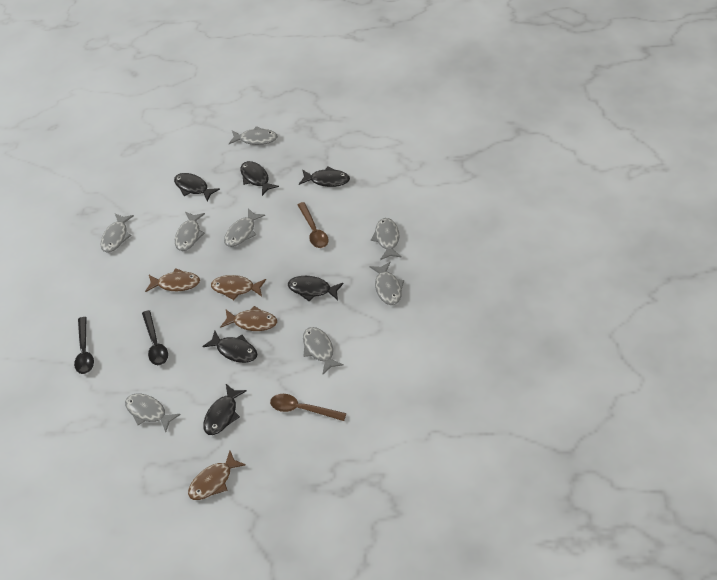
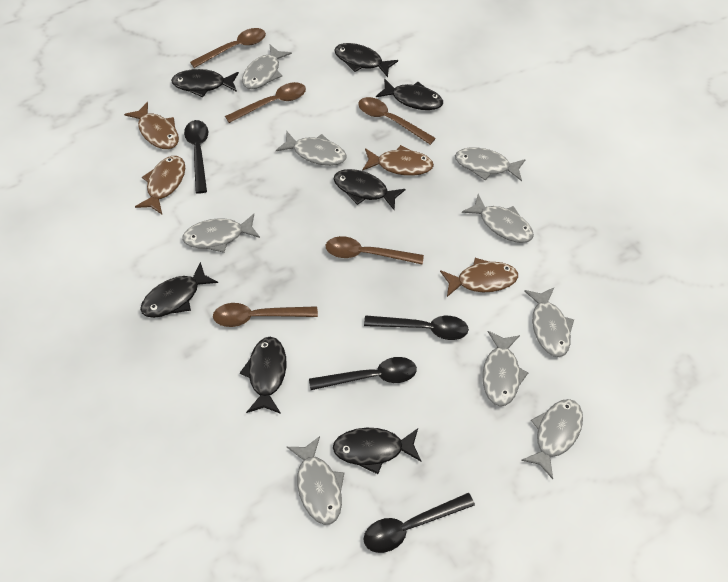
black fish: 6 -> 7
black spoon: 2 -> 4
brown spoon: 2 -> 5
grey fish: 8 -> 9

